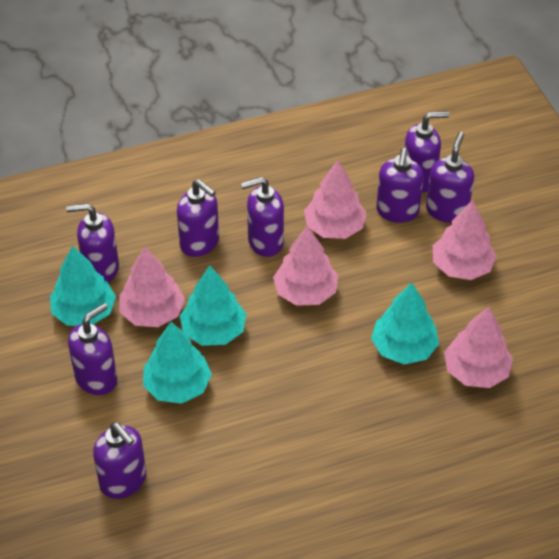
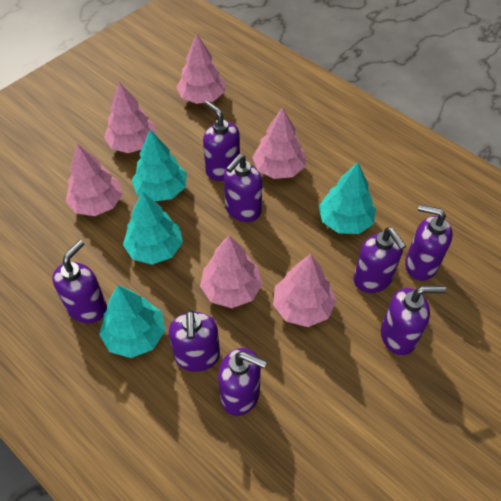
pink tree: 5 -> 6

